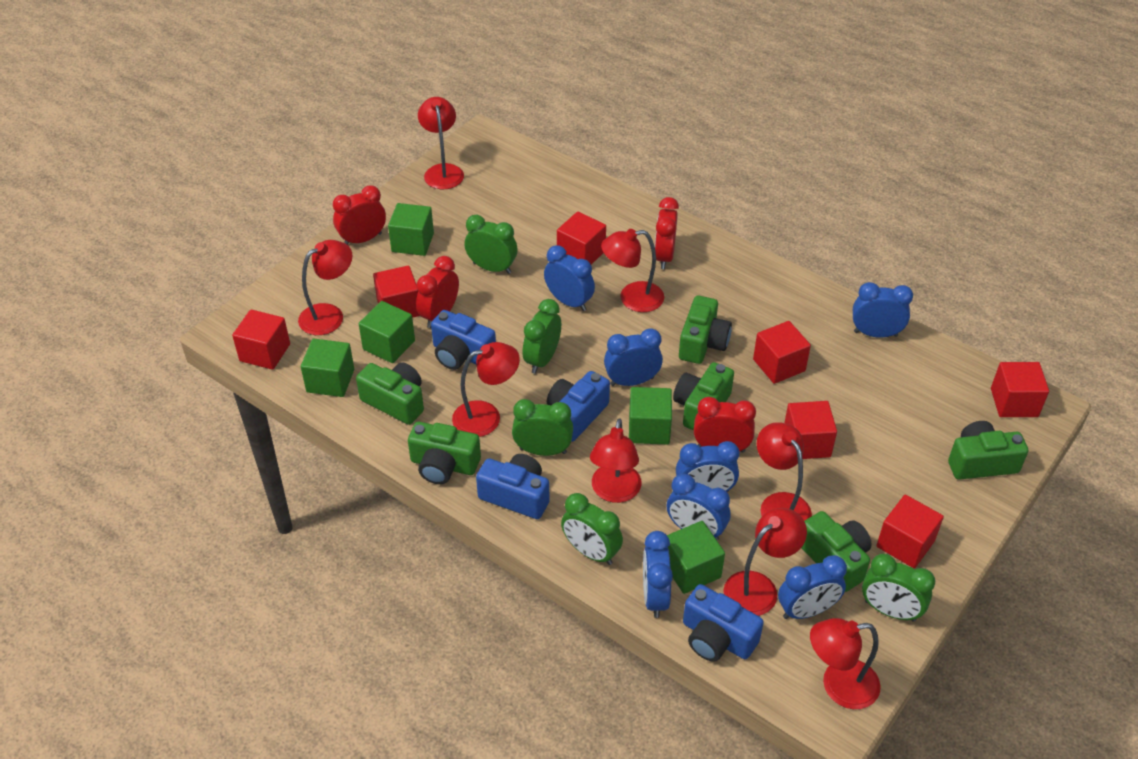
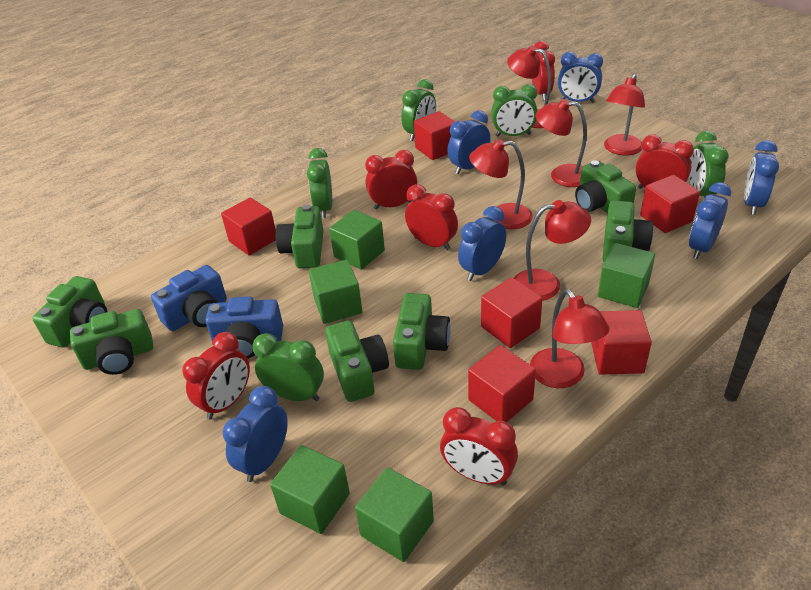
blue camera: 4 -> 2
blue clock: 7 -> 6
green camera: 6 -> 7
red clock: 4 -> 6
red cube: 7 -> 6
red lamp: 8 -> 6

